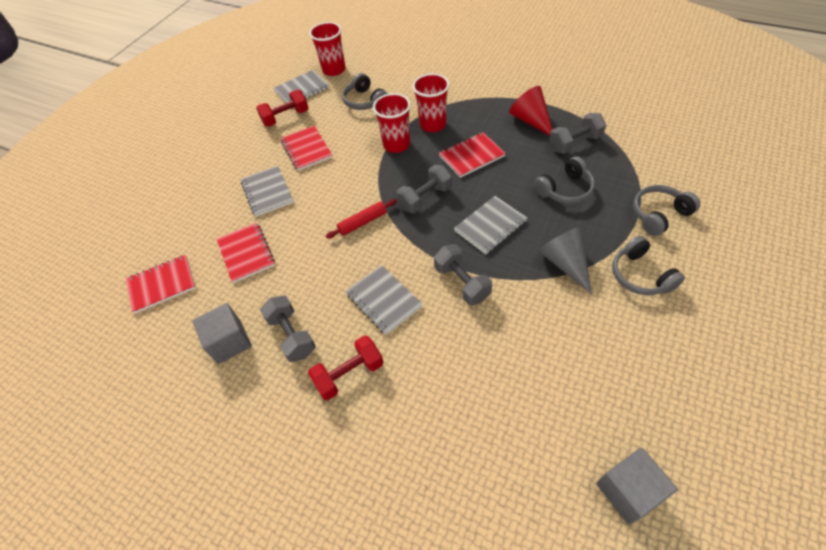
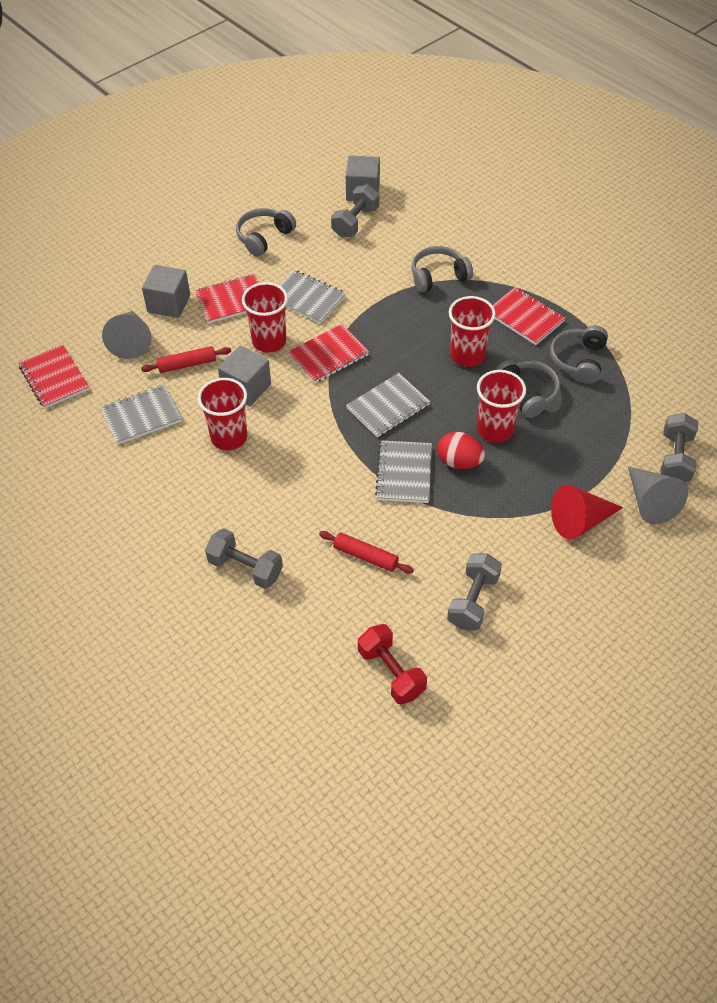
grey cone: 1 -> 2
grey cube: 2 -> 3
red cup: 3 -> 4
red dumbbell: 2 -> 1
red egg: 0 -> 1
red rolling pin: 1 -> 2

